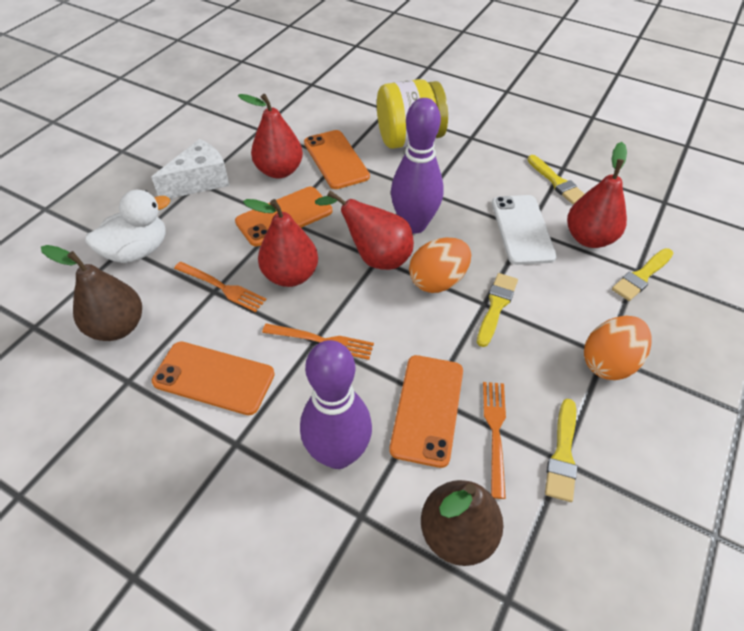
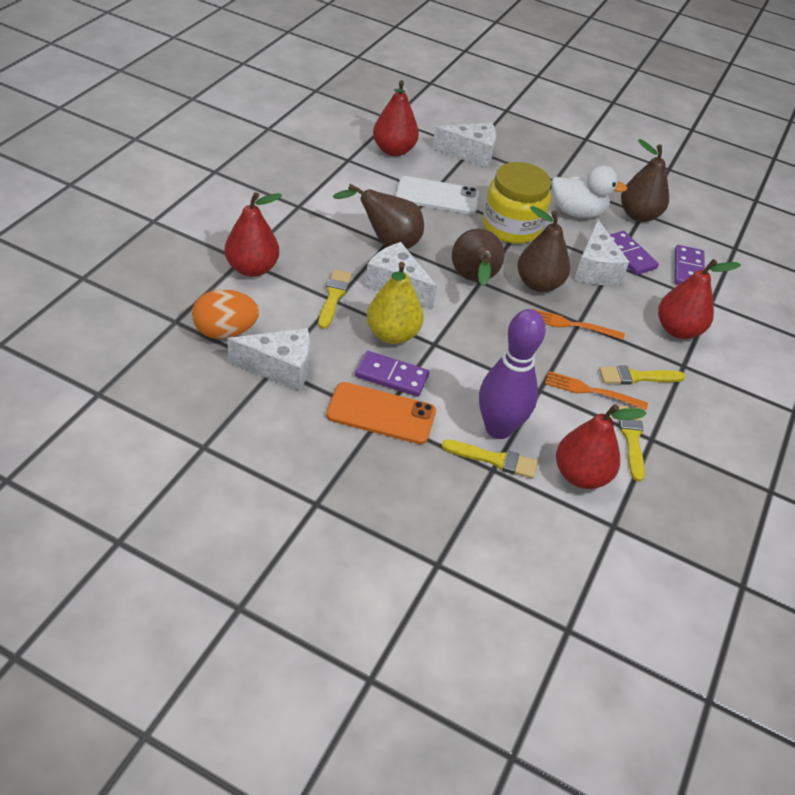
brown pear: 2 -> 4
orange egg: 2 -> 1
orange fork: 3 -> 2
orange phone: 4 -> 1
purple bowling pin: 2 -> 1
purple domino: 0 -> 3
white cheese: 1 -> 4
yellow pear: 0 -> 1

